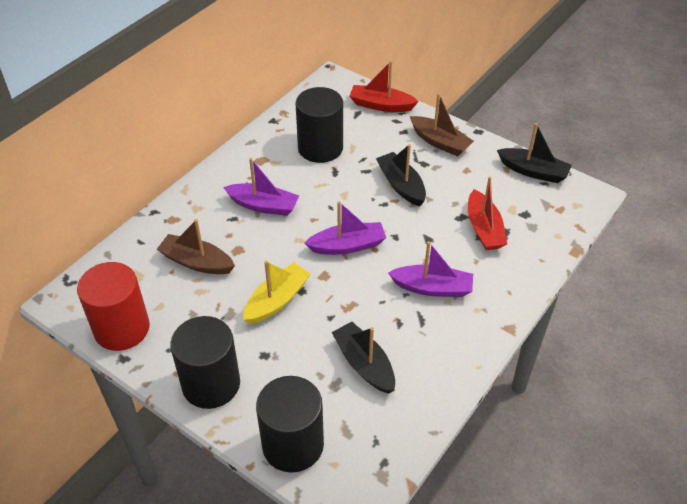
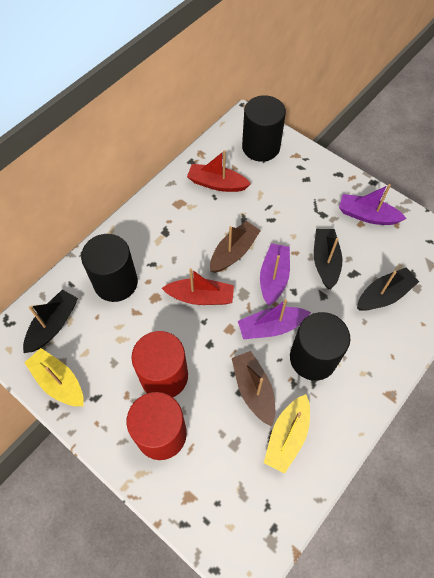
red cylinder: 1 -> 2
yellow boat: 1 -> 2

